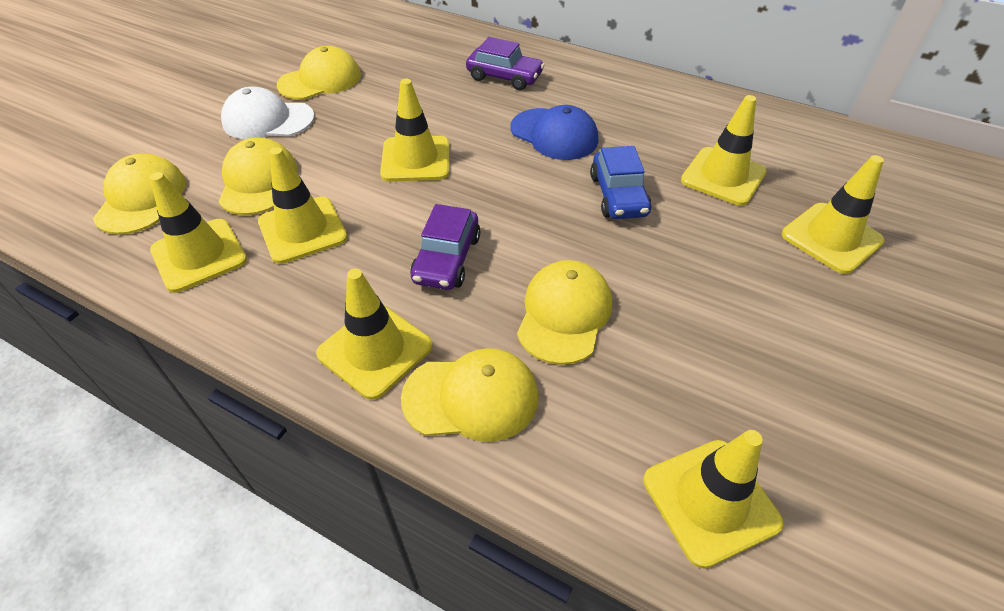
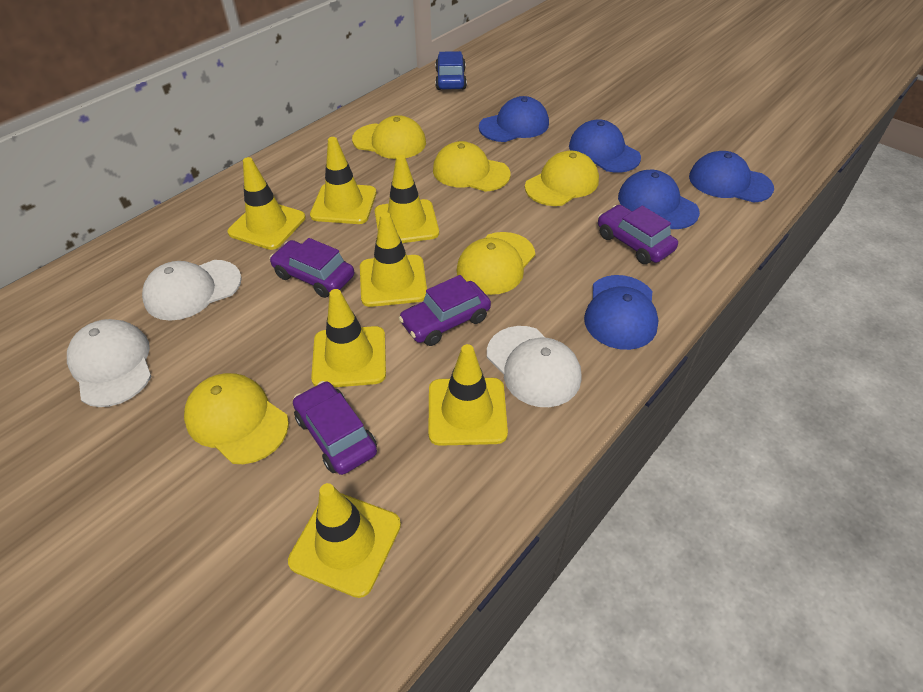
blue cap: 1 -> 5
purple car: 2 -> 4
white cap: 1 -> 3

